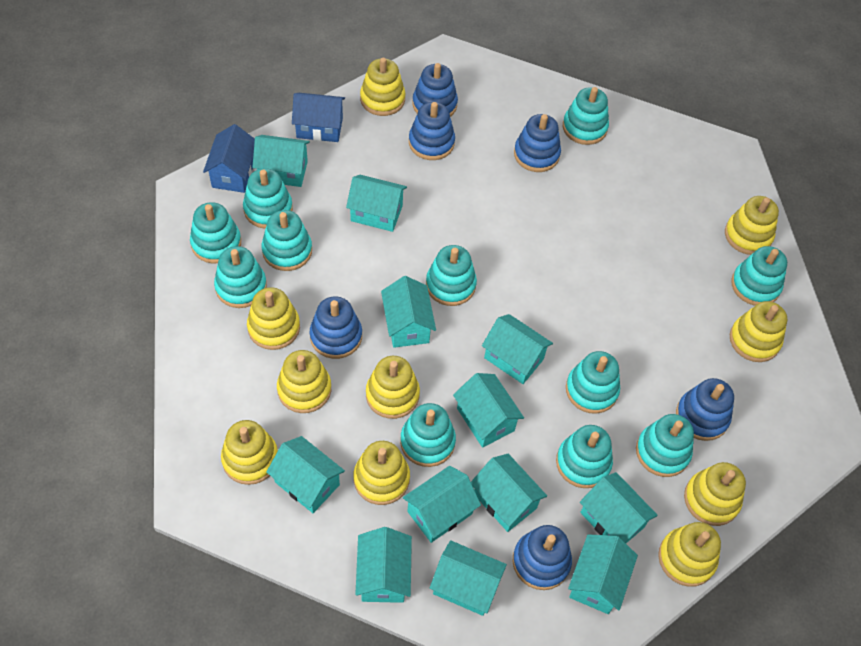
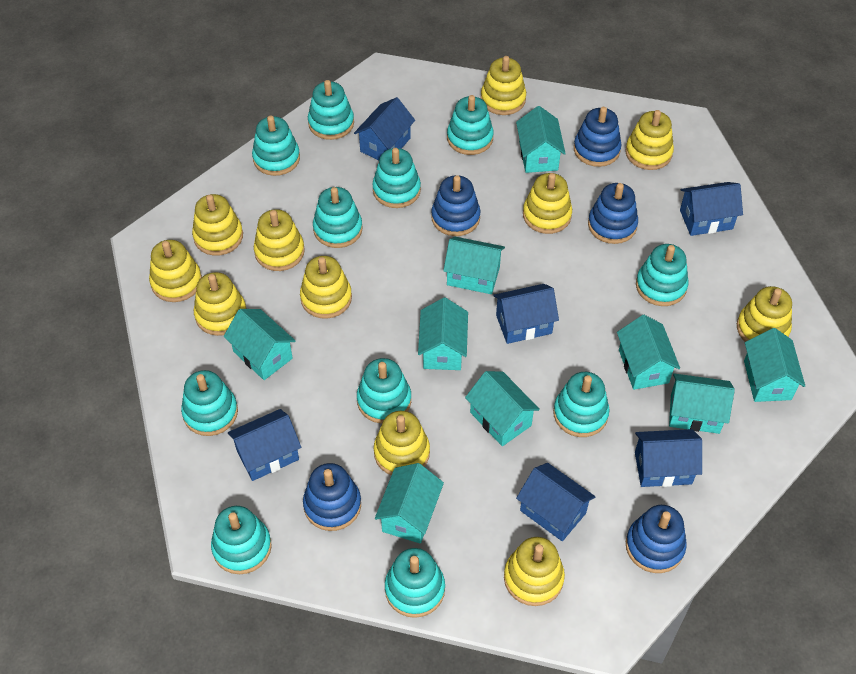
blue house: 2 -> 6
blue stacking toy: 6 -> 5
turquoise house: 12 -> 9
yellow stacking toy: 10 -> 11

